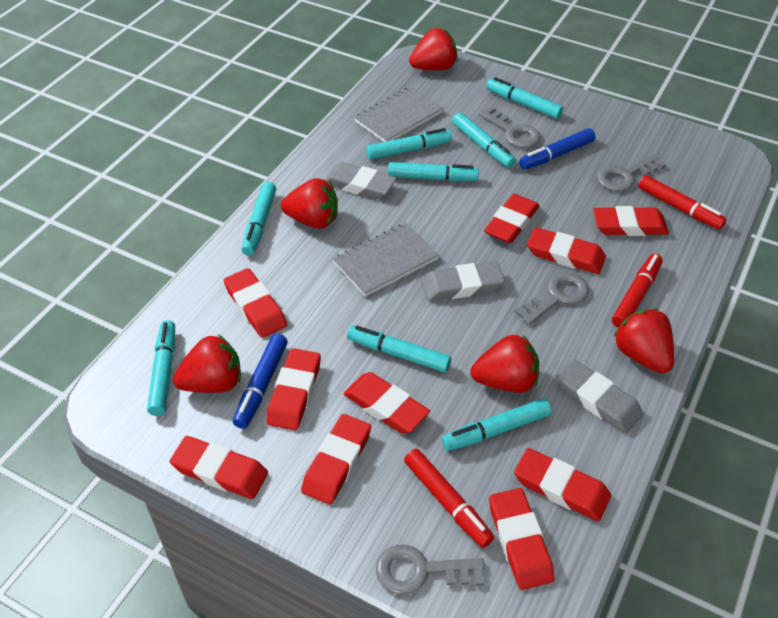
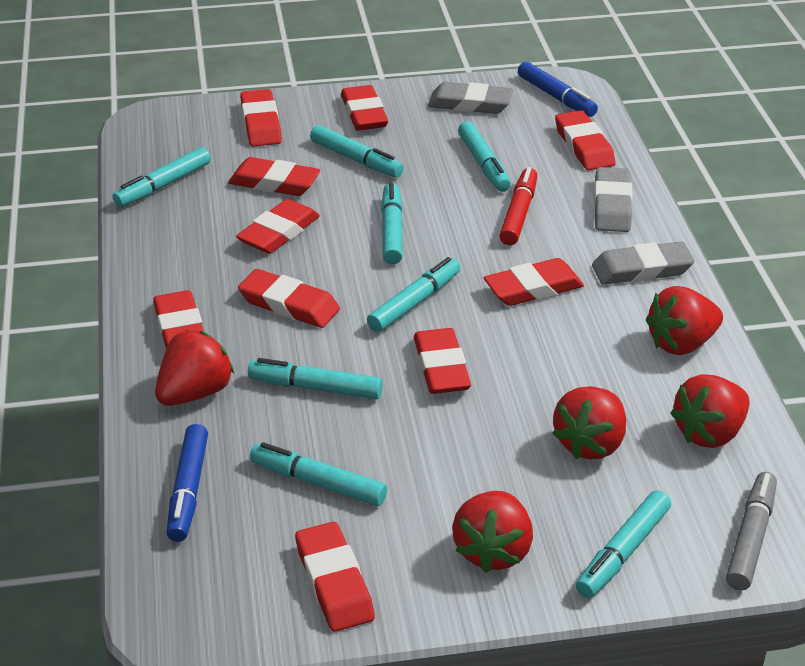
grey key: 4 -> 0
grey marker: 0 -> 1
grey notebook: 2 -> 0
red marker: 3 -> 1

